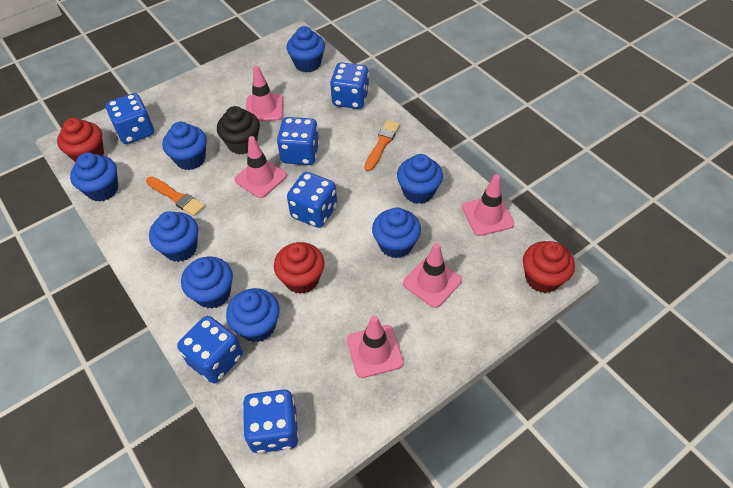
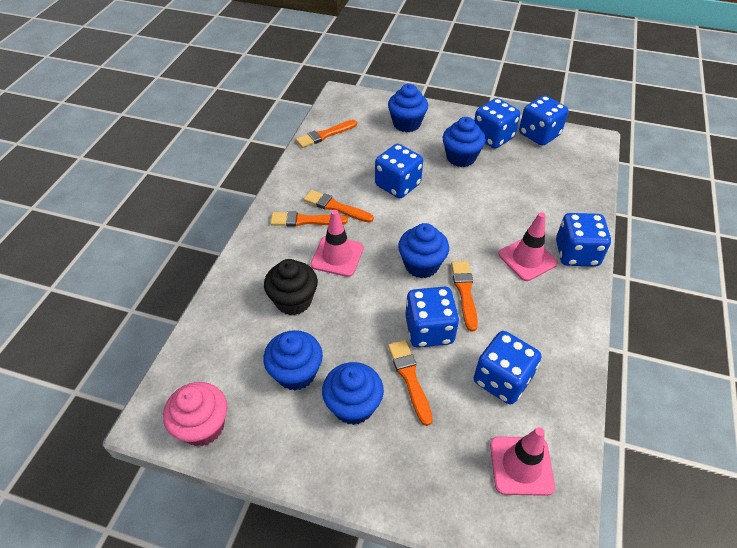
blue cupcake: 8 -> 5
orange brush: 2 -> 5
pink cupcake: 0 -> 1
pink traffic cone: 5 -> 3
red cupcake: 3 -> 0

